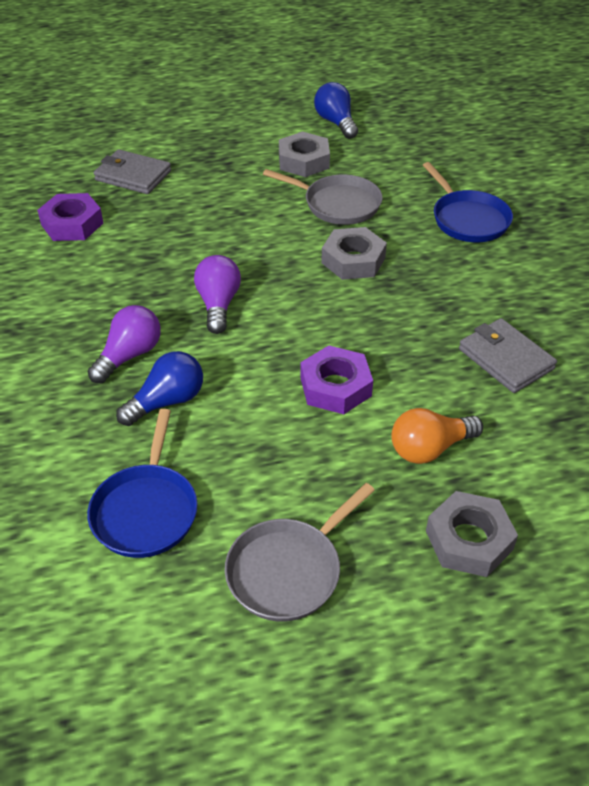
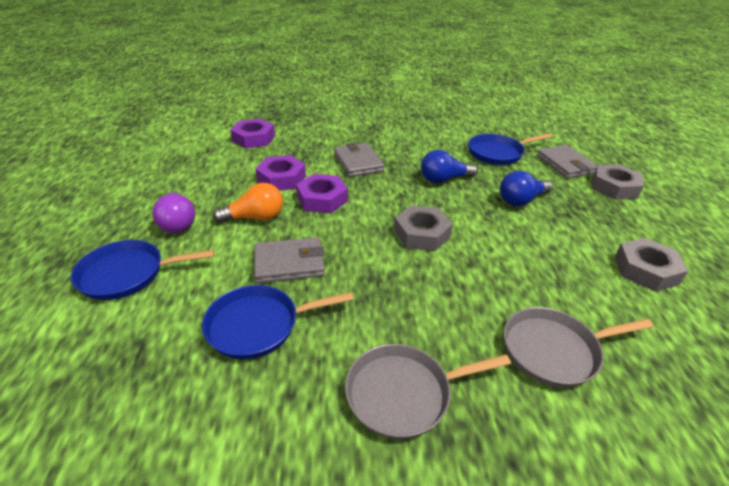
blue pan: 2 -> 3
grey wallet: 2 -> 3
purple light bulb: 2 -> 1
purple nut: 2 -> 3

